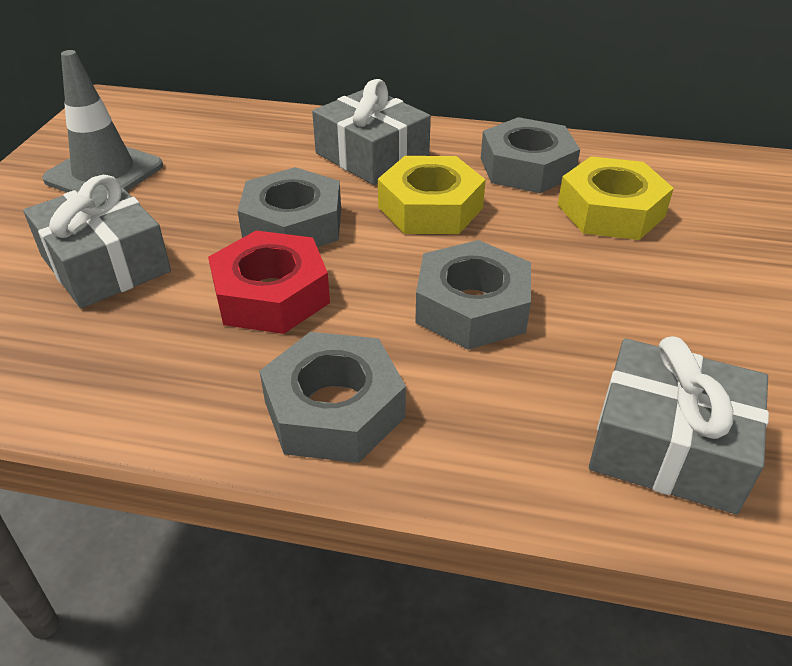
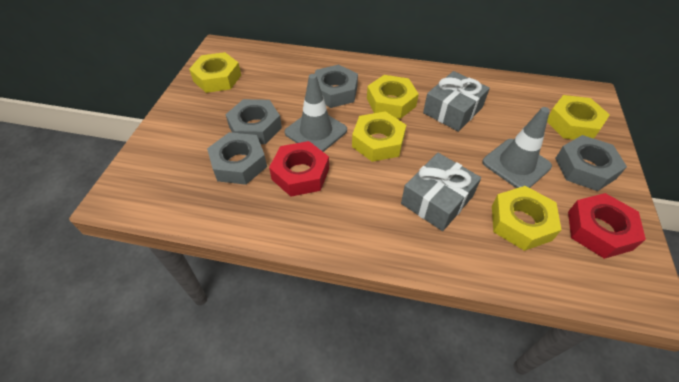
grey gift: 3 -> 2
grey traffic cone: 1 -> 2
red nut: 1 -> 2
yellow nut: 2 -> 5

